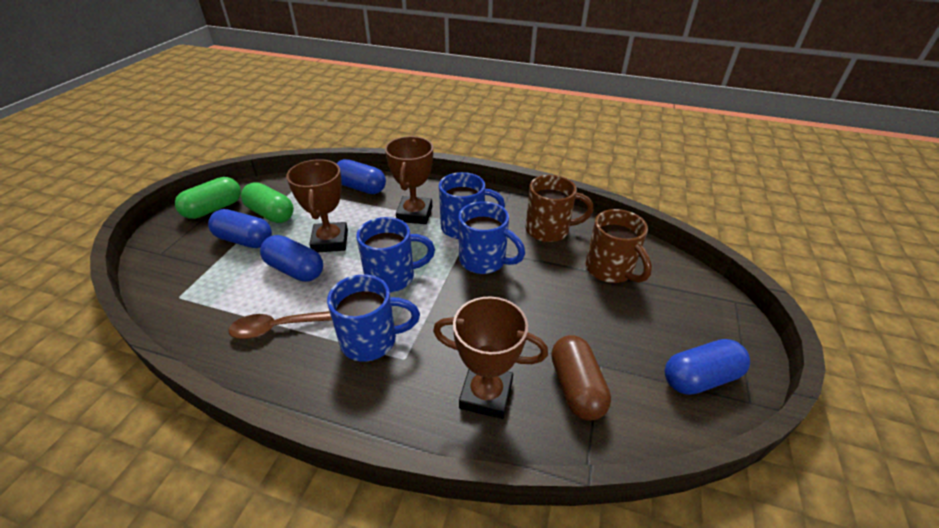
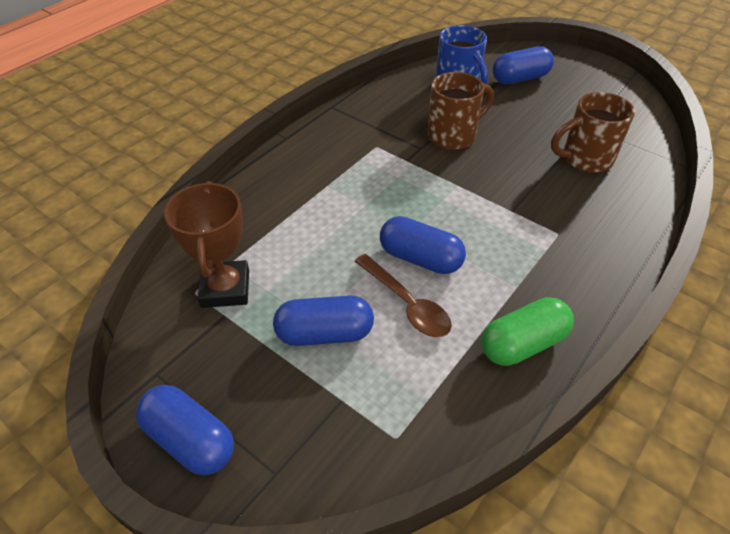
blue mug: 4 -> 1
brown capsule: 1 -> 0
brown trophy: 3 -> 1
green capsule: 2 -> 1

